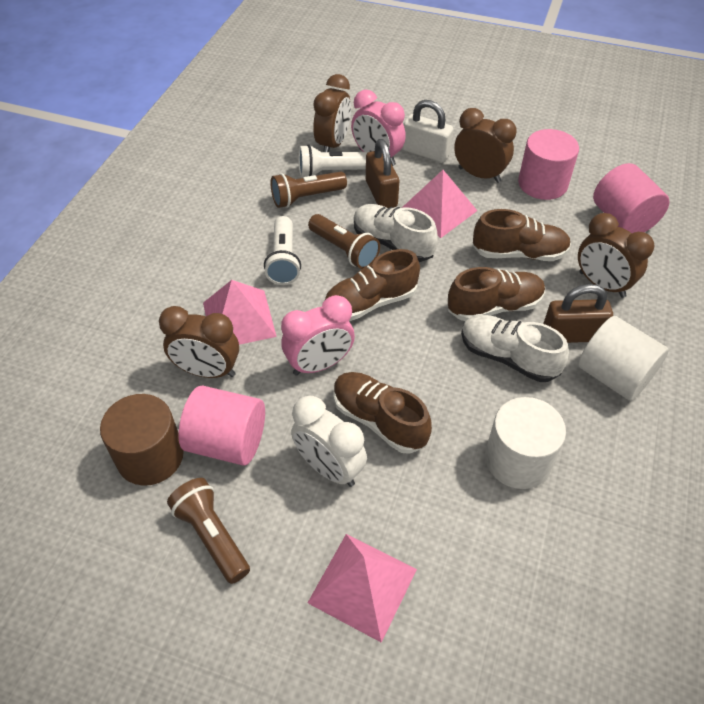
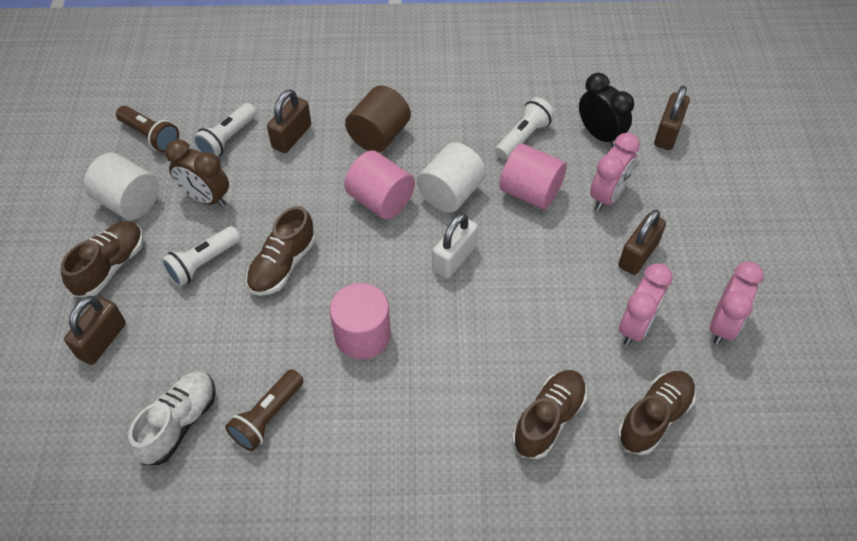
black clock: 0 -> 1
brown clock: 4 -> 1
brown flashlight: 3 -> 2
brown padlock: 2 -> 4
pink clock: 2 -> 3
pink pyramid: 3 -> 0
white clock: 1 -> 0
white flashlight: 2 -> 3
white shoe: 2 -> 1

